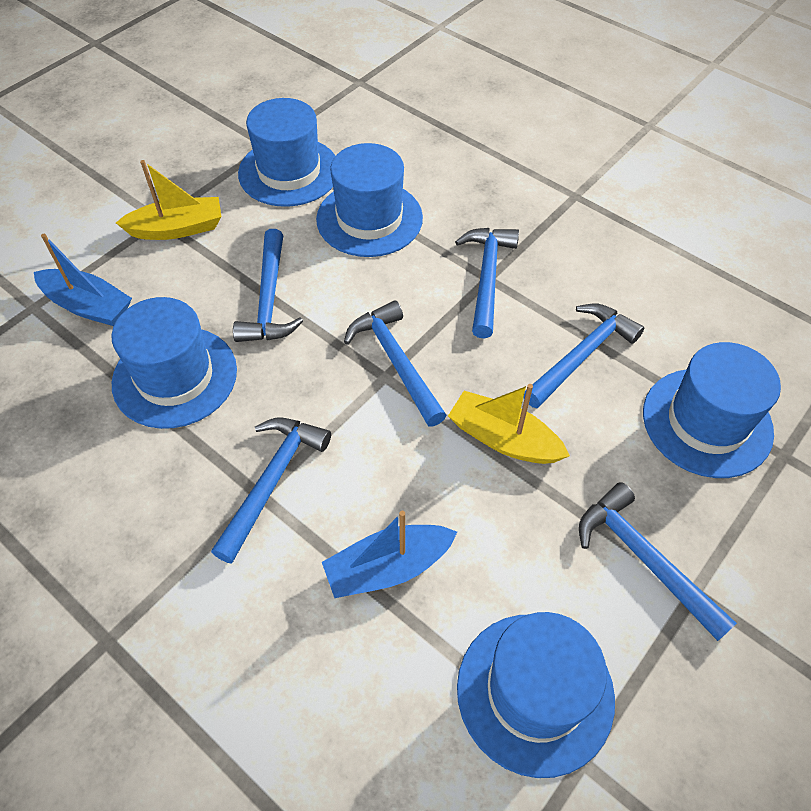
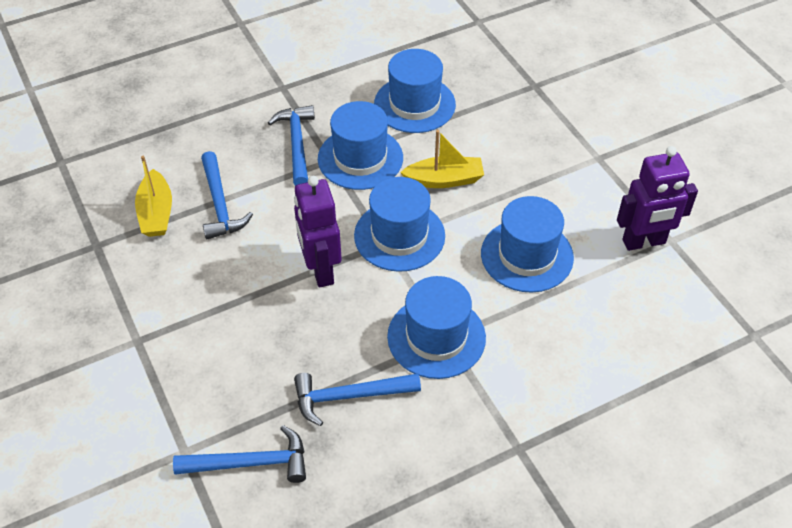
blue boat: 2 -> 0
blue hammer: 6 -> 4
purple robot: 0 -> 2

